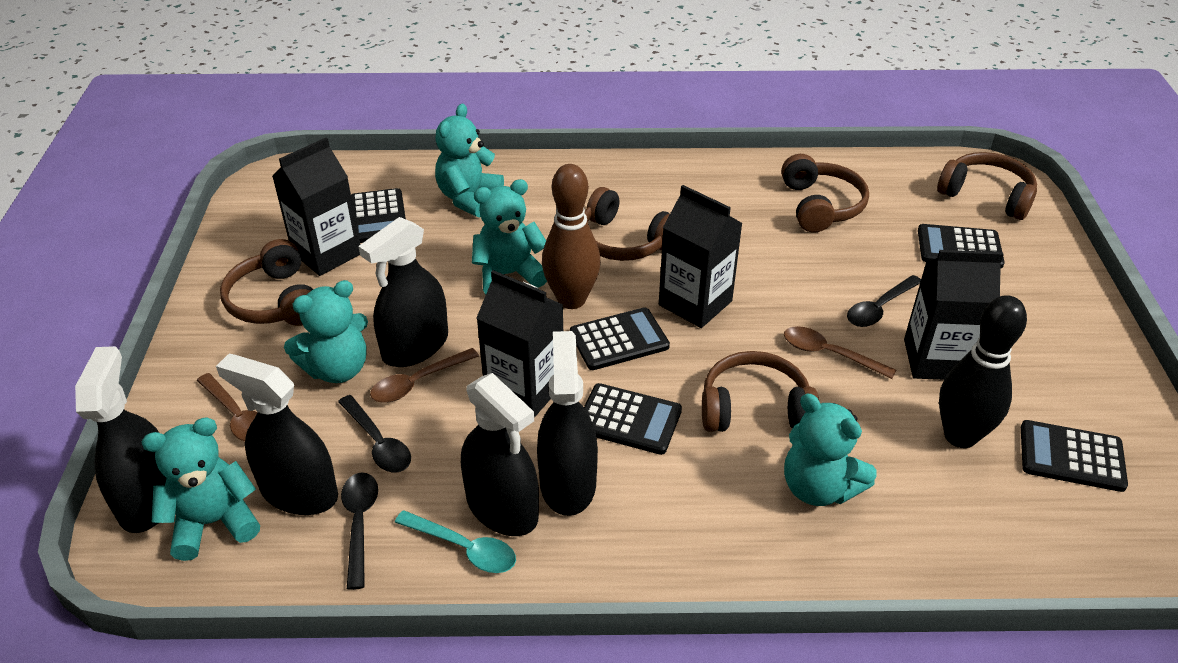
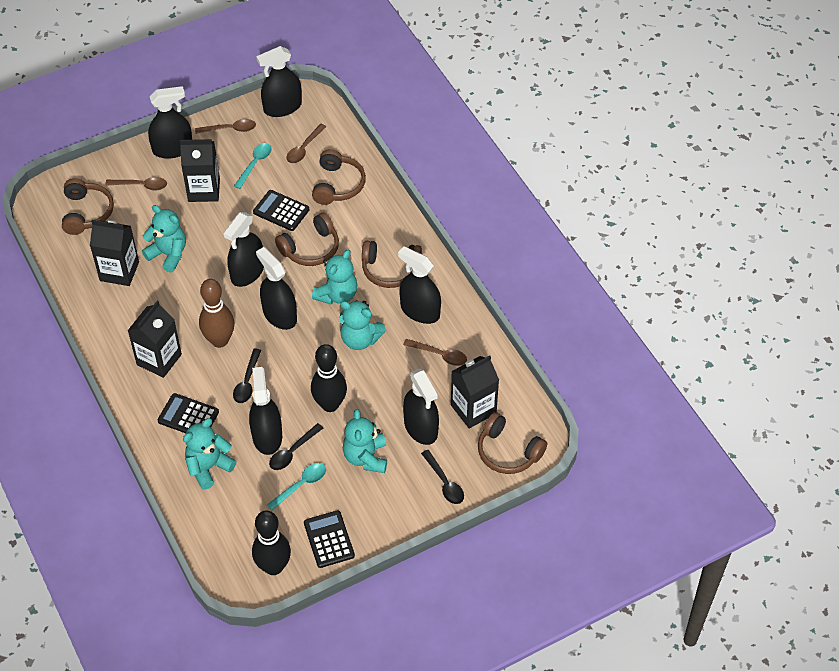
black bowling pin: 1 -> 2
black calculator: 5 -> 3
black spray bottle: 5 -> 7
brown spoon: 3 -> 4
turquoise spoon: 1 -> 2

